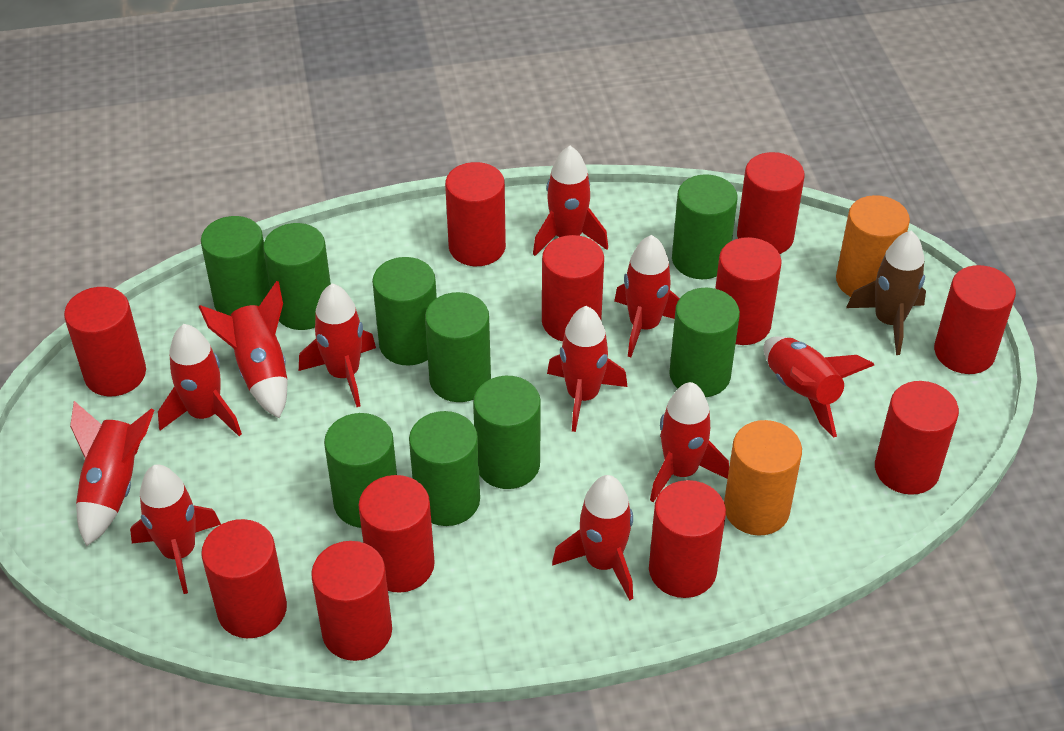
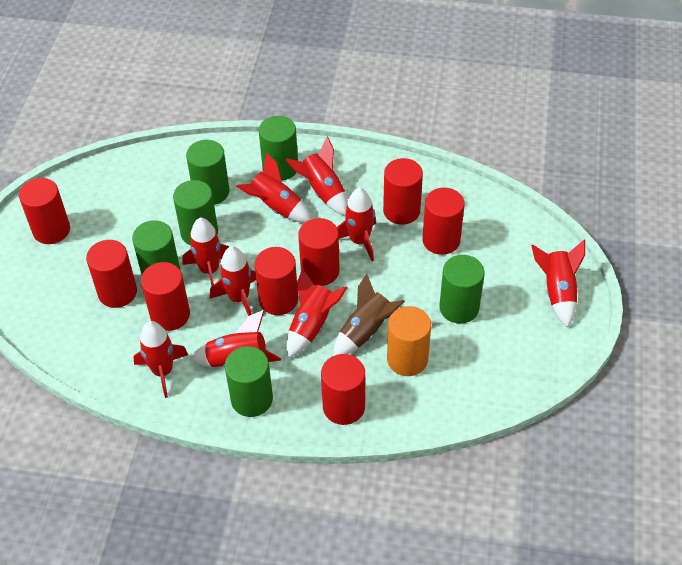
green cylinder: 9 -> 6
orange cylinder: 2 -> 1
red cylinder: 11 -> 8
red rocket: 11 -> 9

